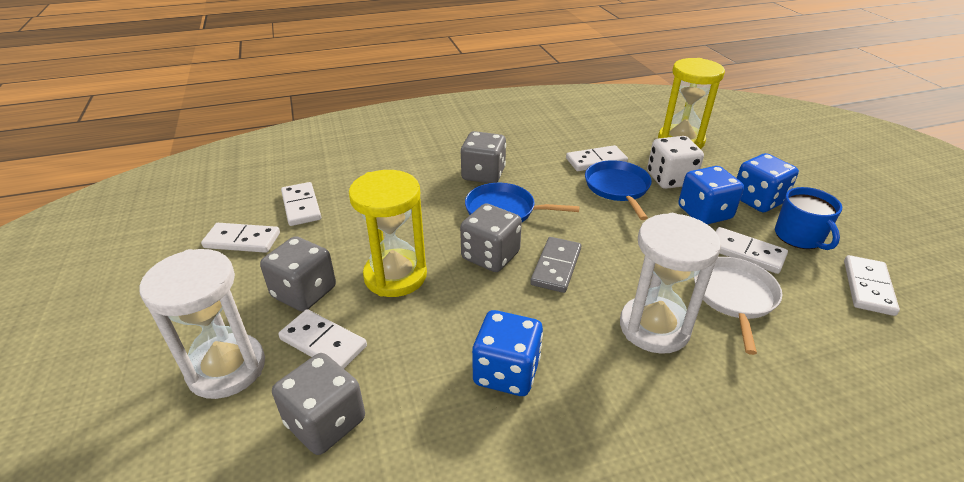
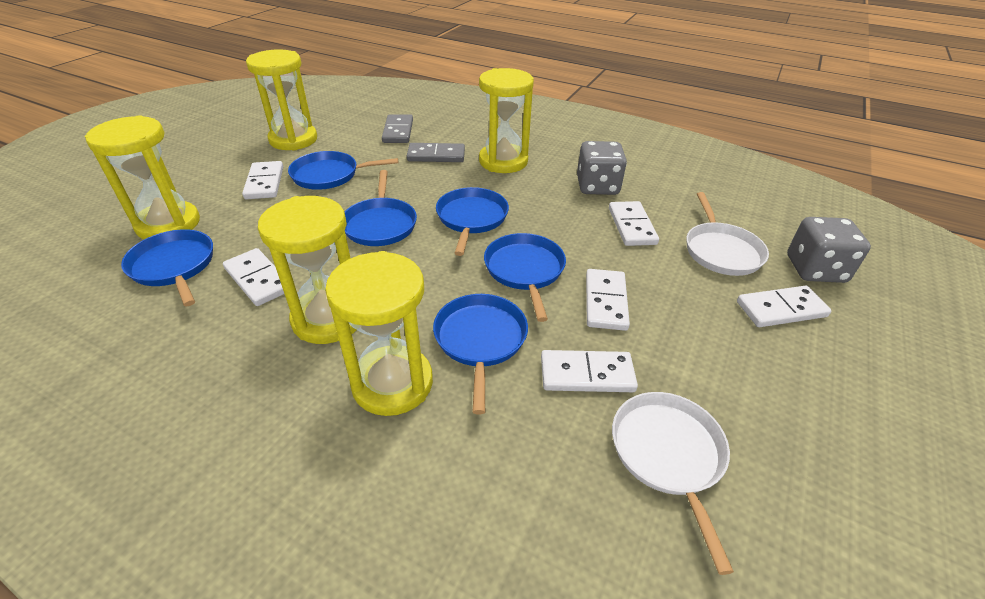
blue dice: 3 -> 0
blue mug: 1 -> 0
blue pan: 2 -> 6
grey dice: 4 -> 2
grey domino: 1 -> 2
white dice: 1 -> 0
white hourglass: 2 -> 0
white pan: 1 -> 2
yellow hourglass: 2 -> 5

